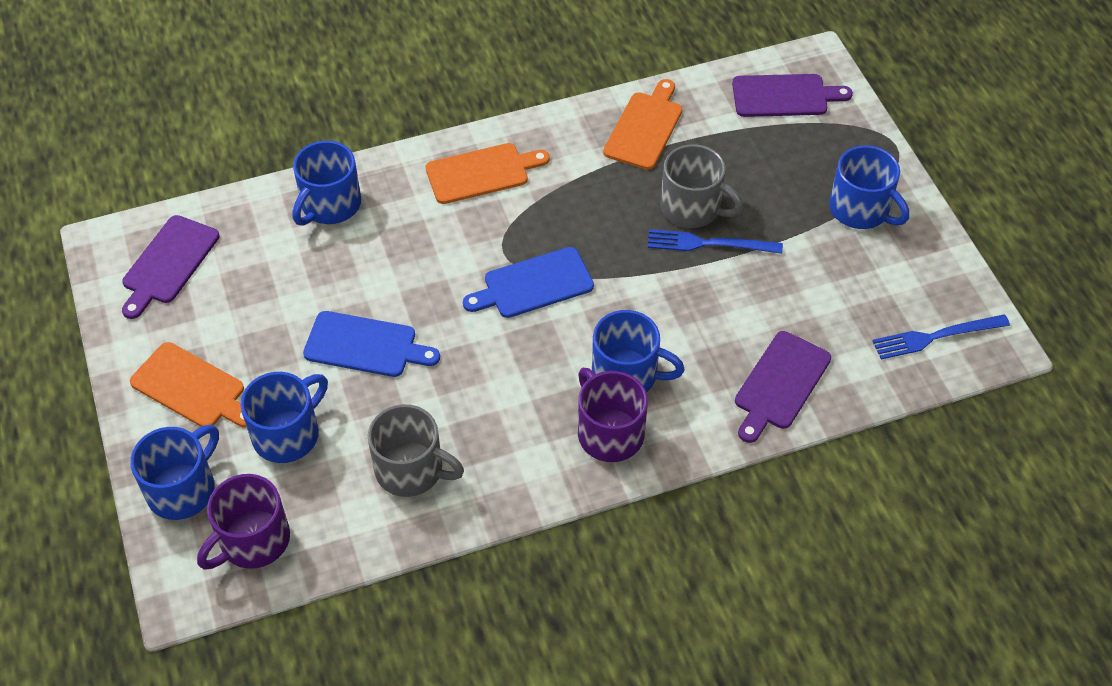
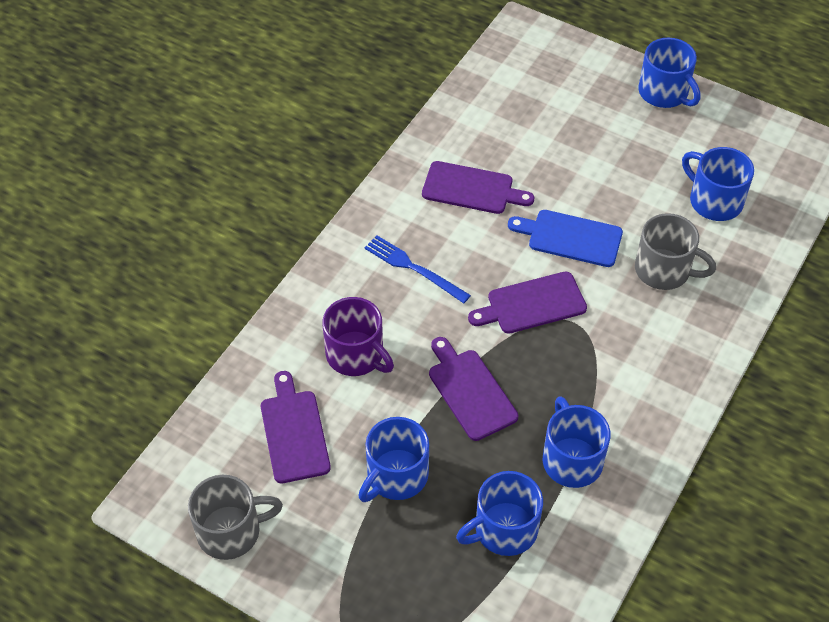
blue cutting board: 2 -> 1
blue fork: 2 -> 1
orange cutting board: 3 -> 0
purple cutting board: 3 -> 4
purple mug: 2 -> 1

